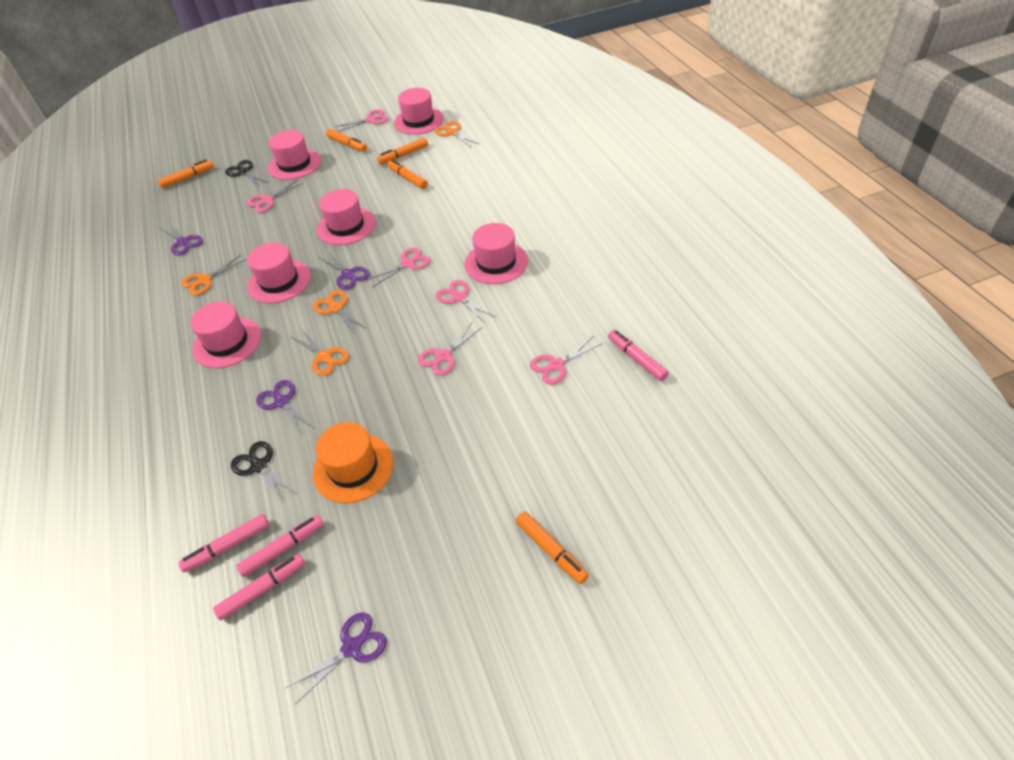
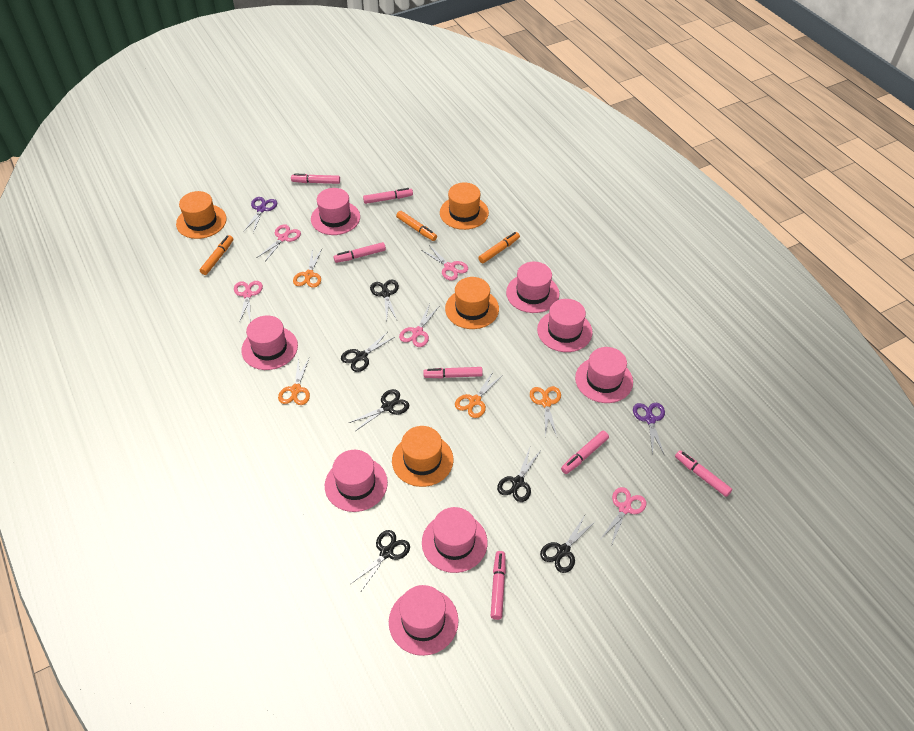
black scissors: 2 -> 6
orange hat: 1 -> 4
orange marker: 5 -> 3
pink hat: 6 -> 8
pink marker: 4 -> 7
pink scissors: 6 -> 5
purple scissors: 4 -> 2

